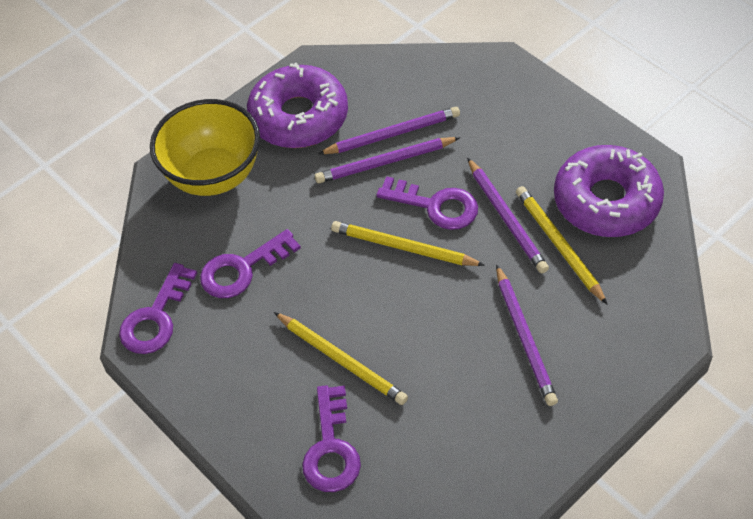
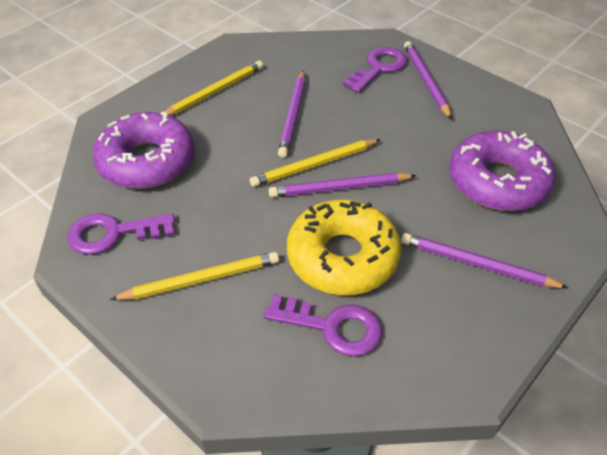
purple key: 4 -> 3
yellow bowl: 1 -> 0
yellow donut: 0 -> 1

